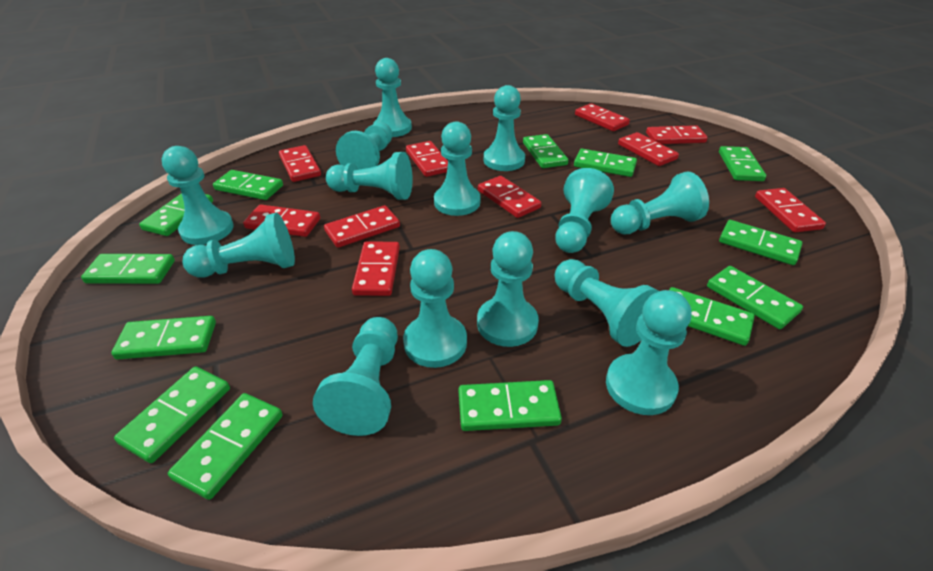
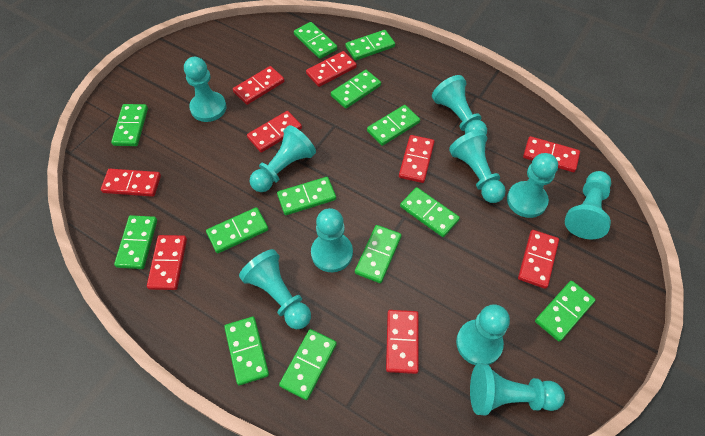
red domino: 10 -> 9
turquoise pawn: 14 -> 10

